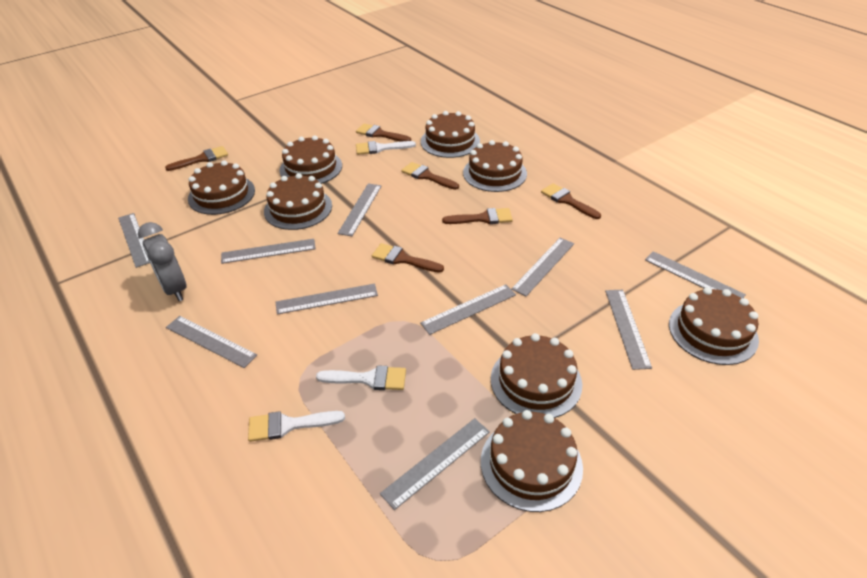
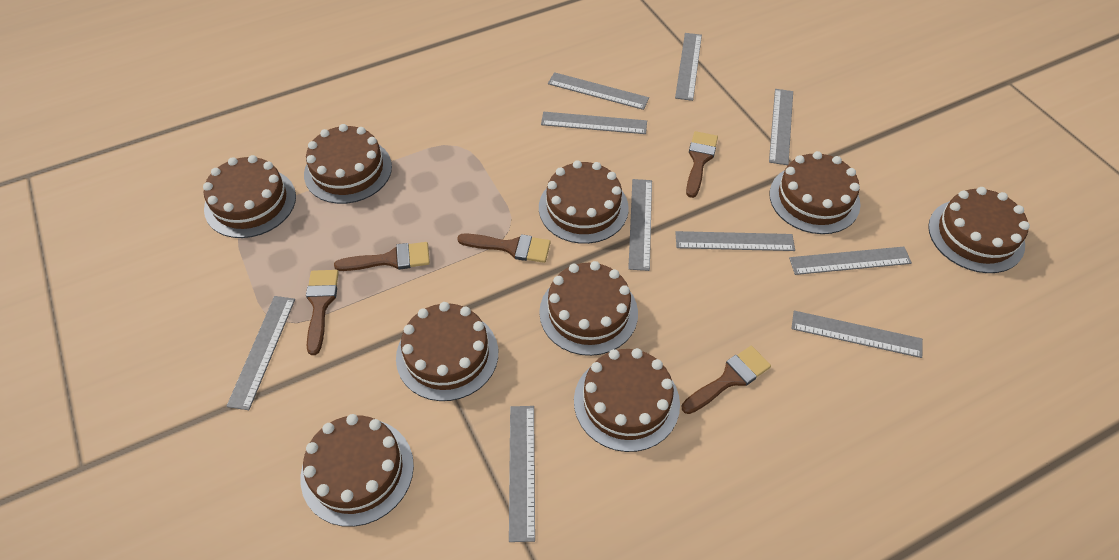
brown brush: 6 -> 5
brown cake: 8 -> 9
grey clock: 1 -> 0
white brush: 3 -> 0

